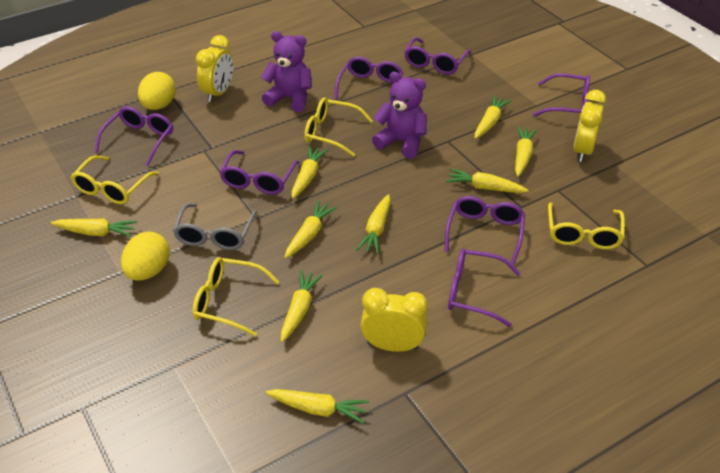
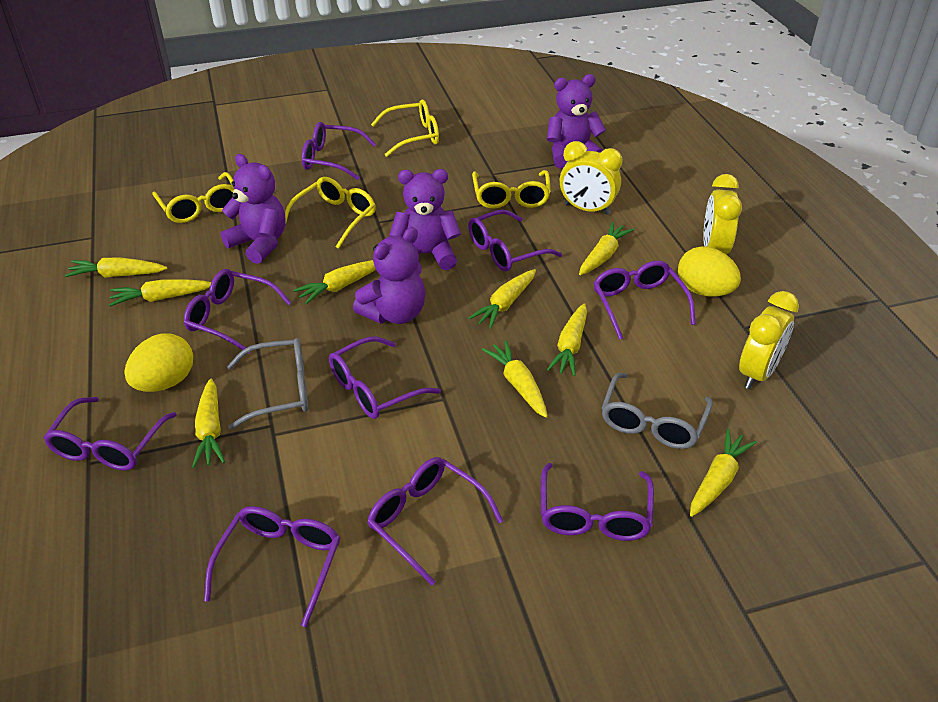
grey glasses: 1 -> 2
purple glasses: 7 -> 9
purple teddy bear: 2 -> 4

